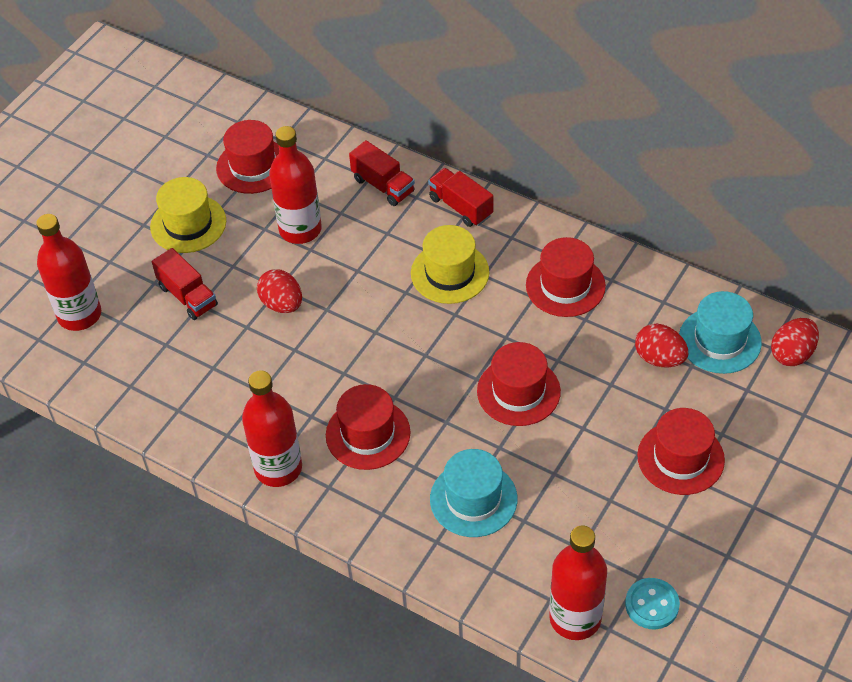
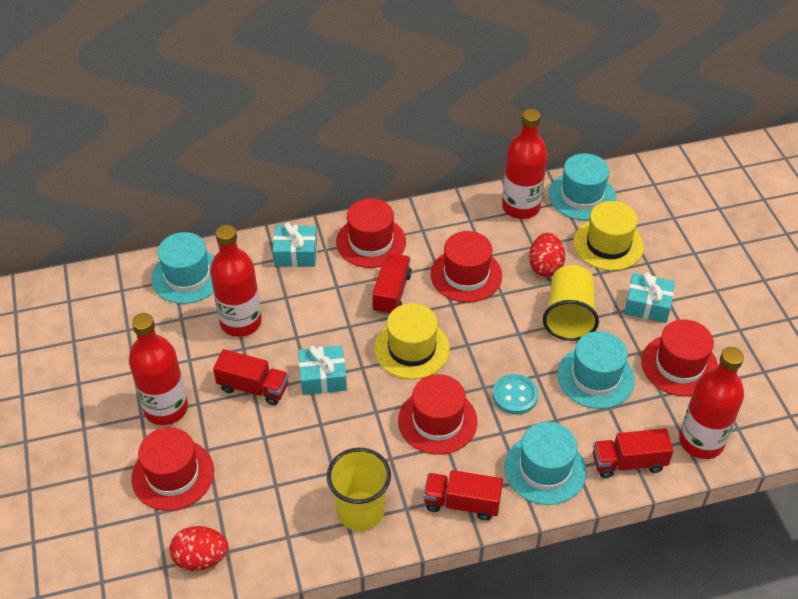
red egg: 3 -> 2
red truck: 3 -> 4
turquoise gift: 0 -> 3
turquoise hat: 2 -> 4
yellow cup: 0 -> 2

